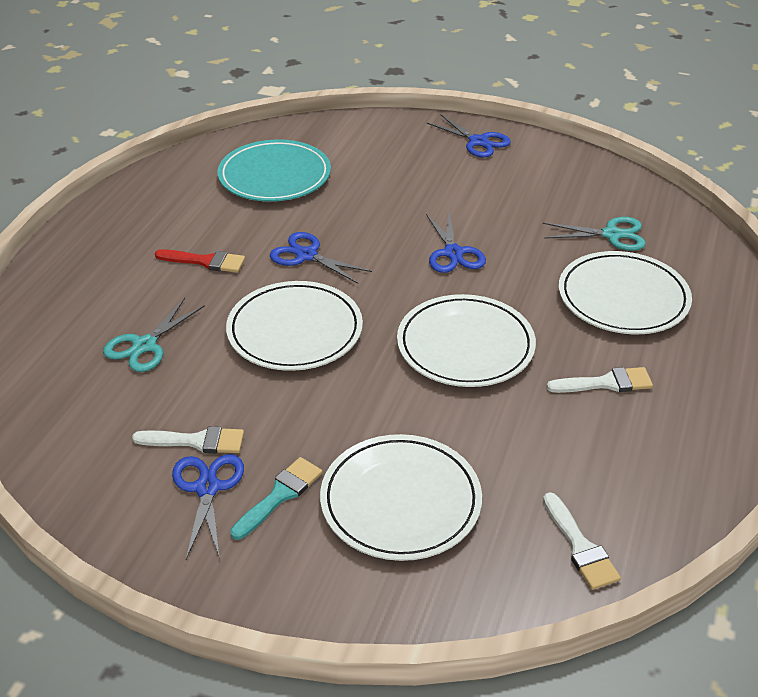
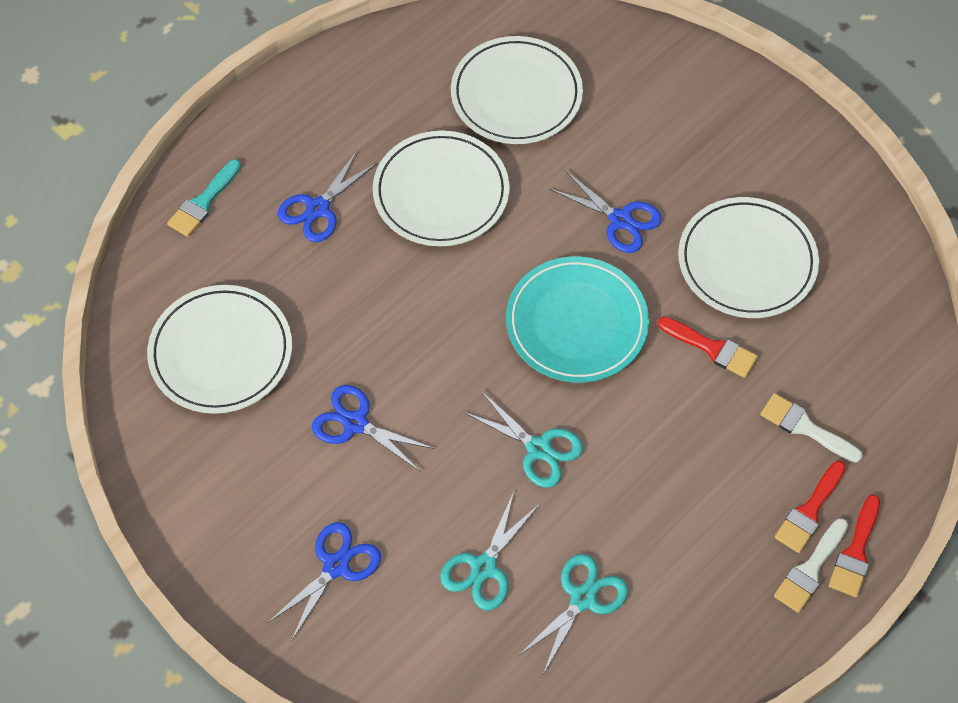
red brush: 1 -> 3
turquoise scissors: 2 -> 3
white brush: 3 -> 2

